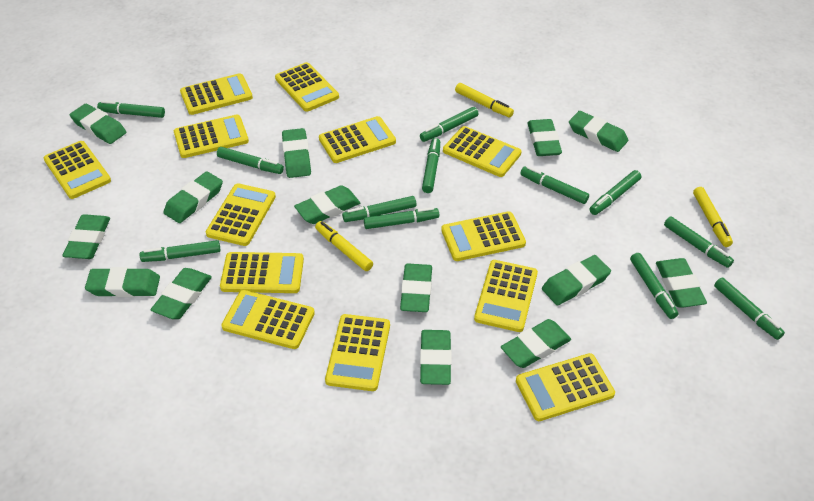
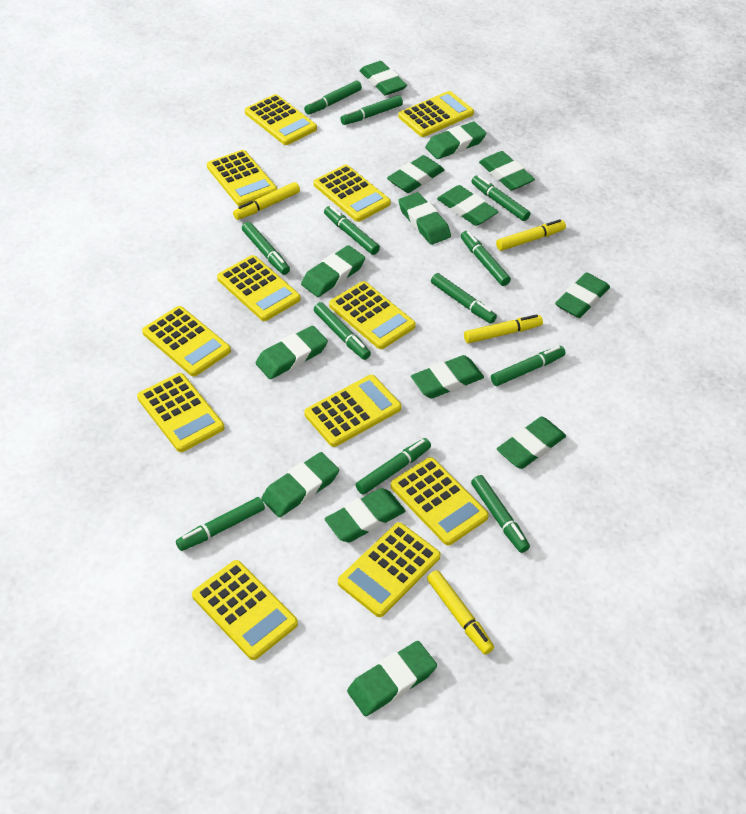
yellow calculator: 13 -> 12
yellow marker: 3 -> 4

